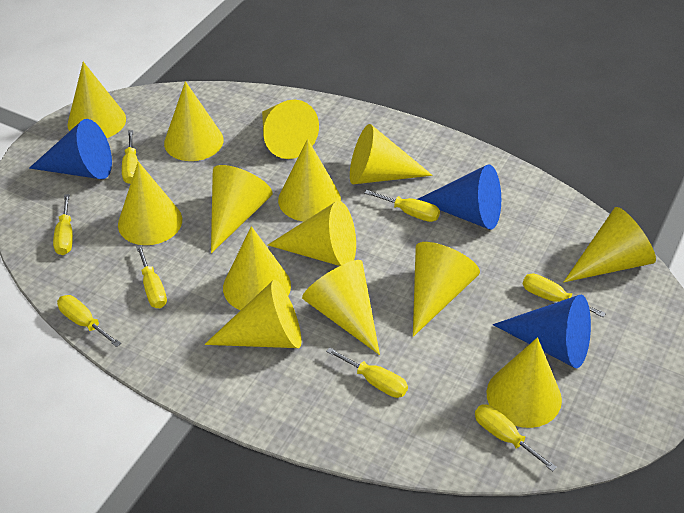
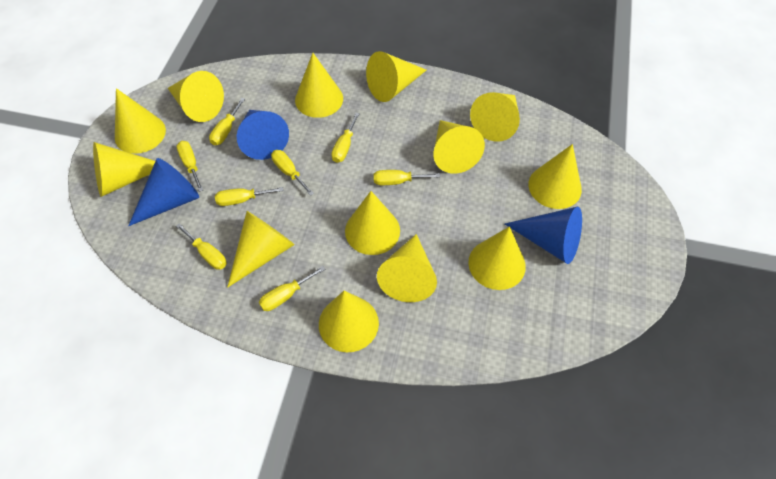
yellow cone: 14 -> 13

